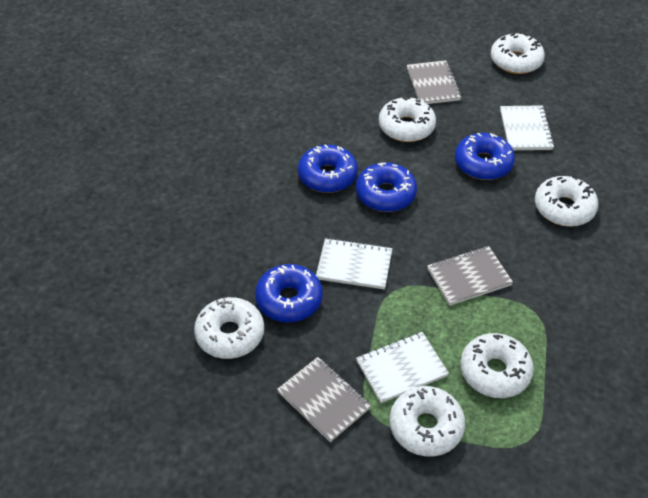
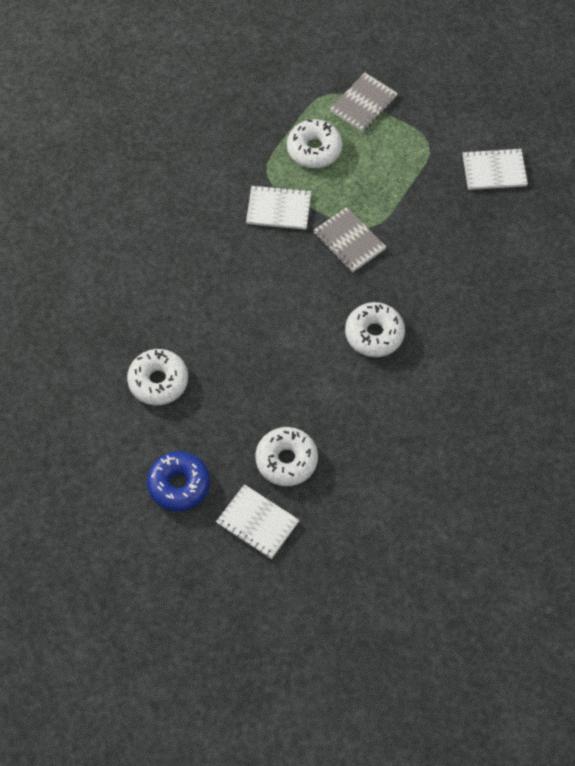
blue donut: 4 -> 1
grey notebook: 3 -> 2
white donut: 6 -> 4

